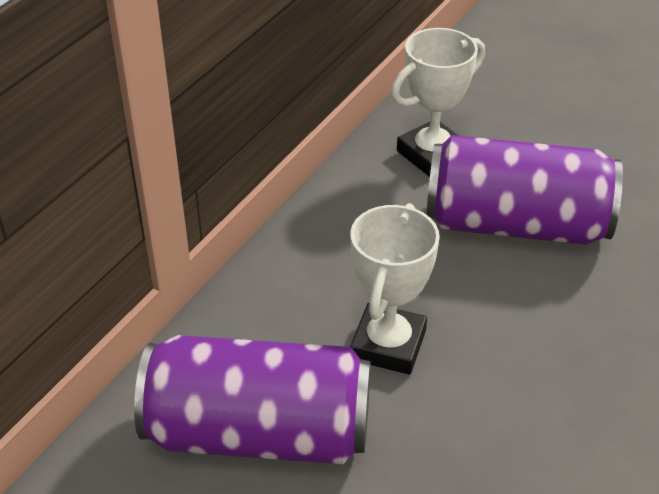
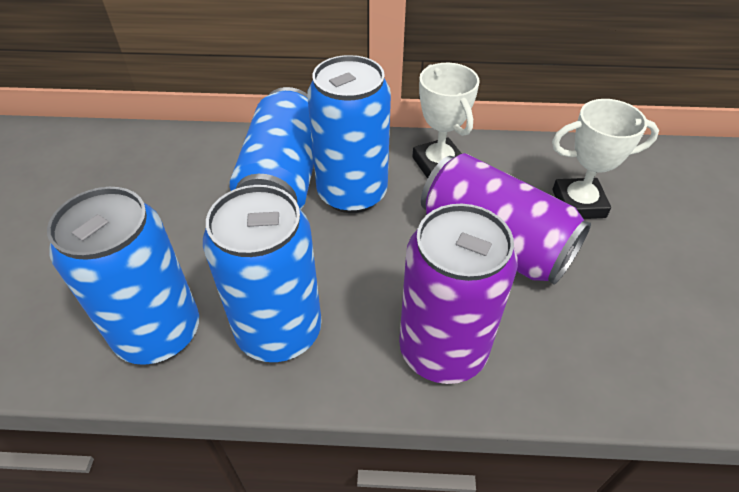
blue can: 0 -> 4

